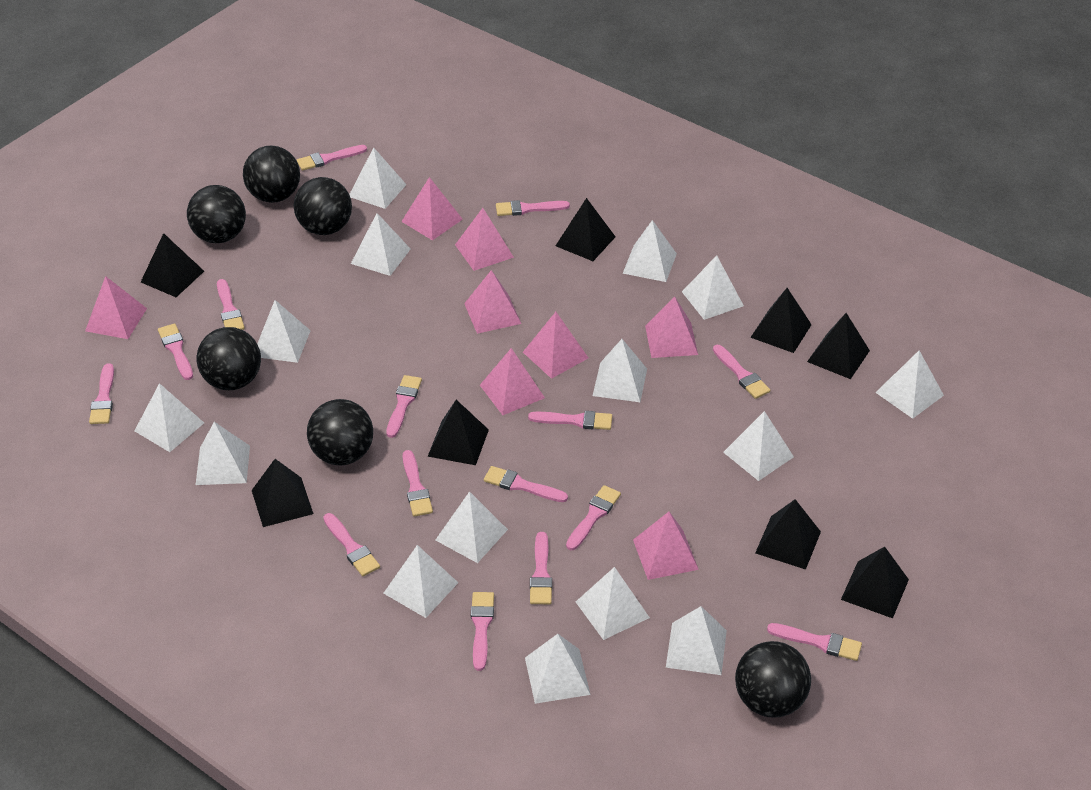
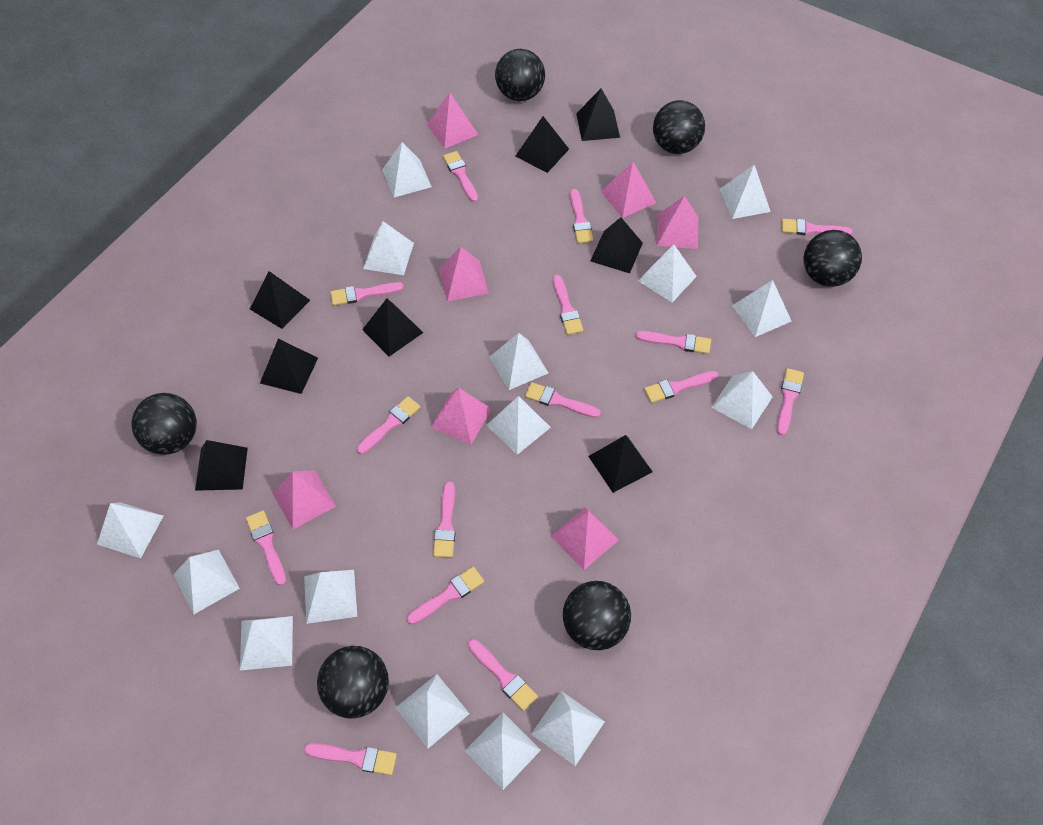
pink pyramid: 8 -> 7

